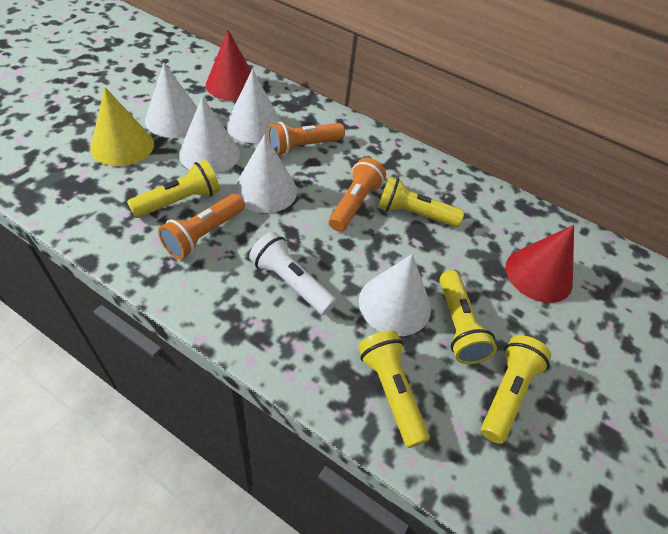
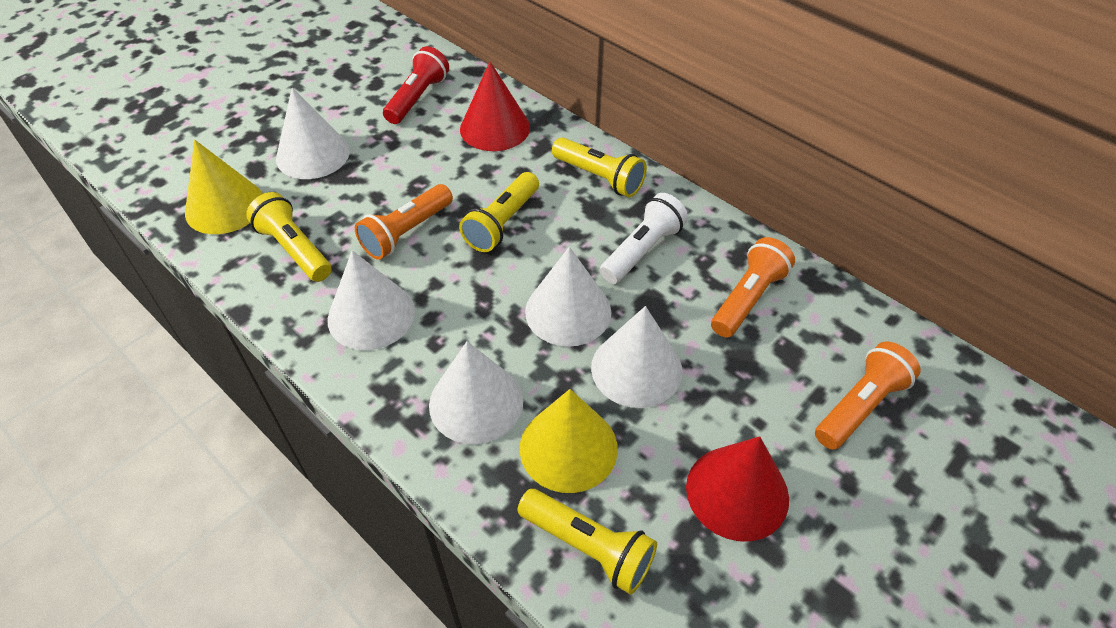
red flashlight: 0 -> 1
yellow cone: 1 -> 2
yellow flashlight: 5 -> 4

